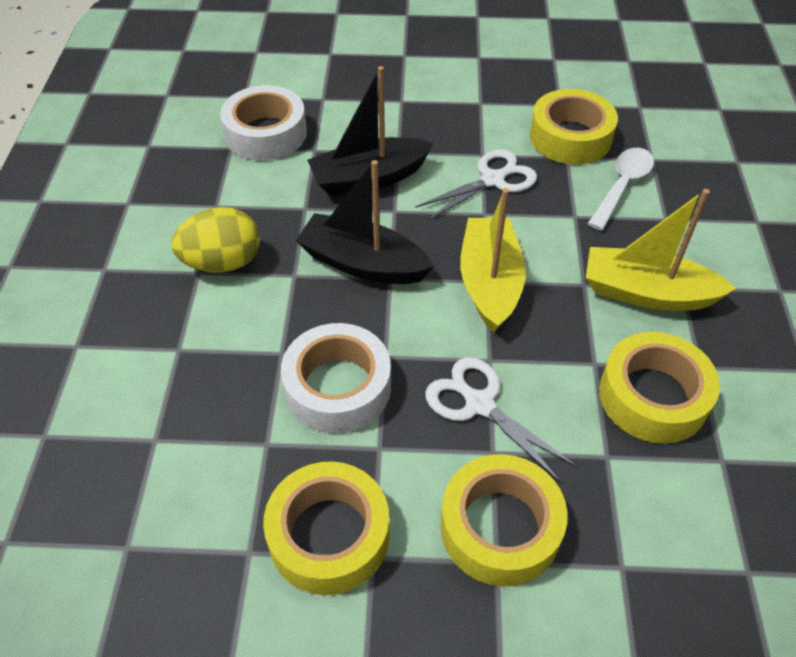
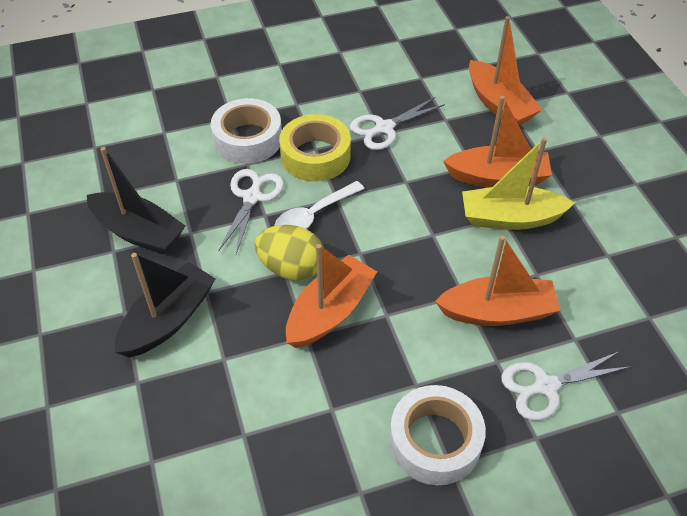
orange boat: 0 -> 4
white scissors: 2 -> 3
yellow boat: 2 -> 1
yellow tape: 4 -> 1

